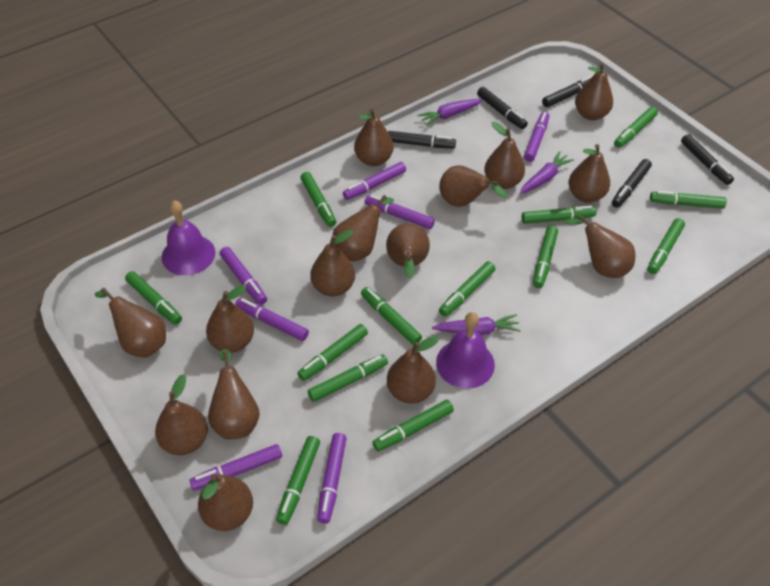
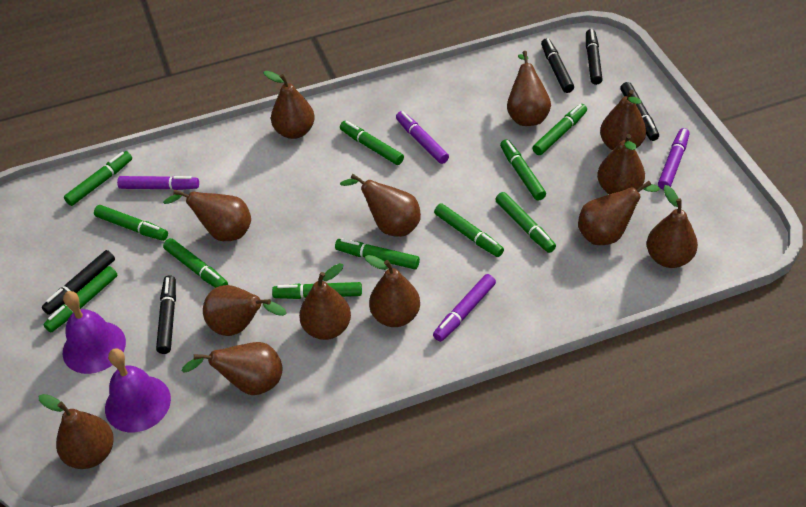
brown pear: 15 -> 13
green marker: 13 -> 11
purple carrot: 3 -> 0
purple marker: 7 -> 4

